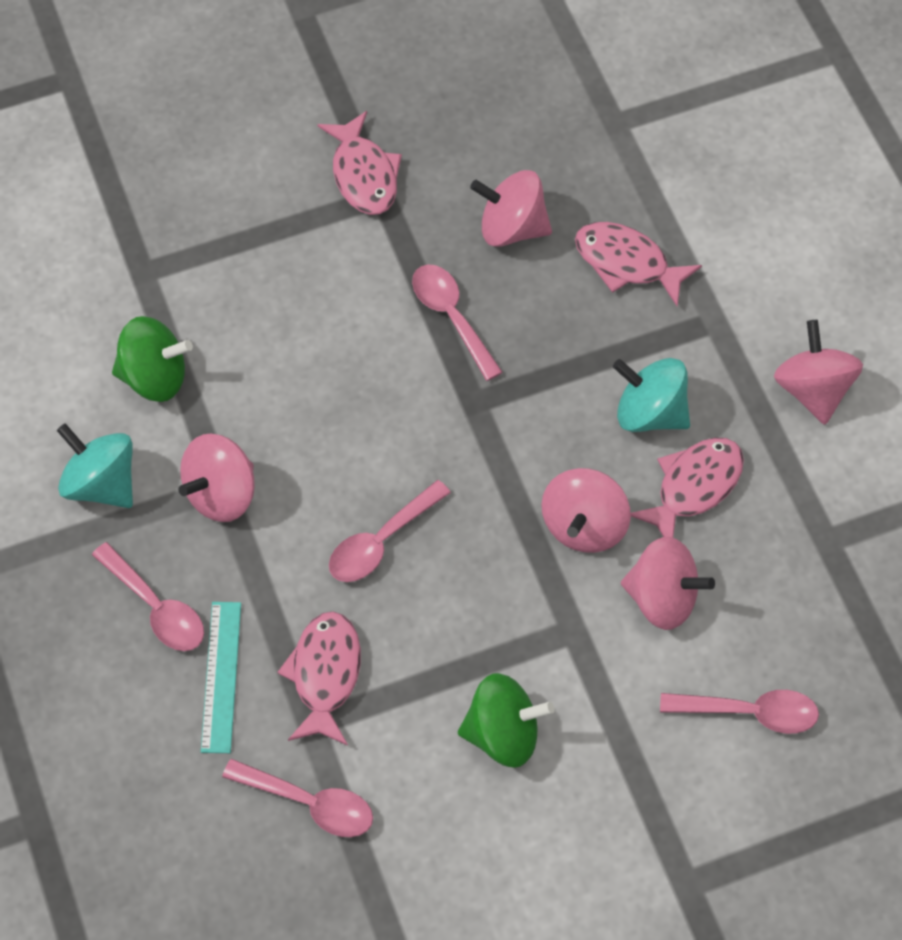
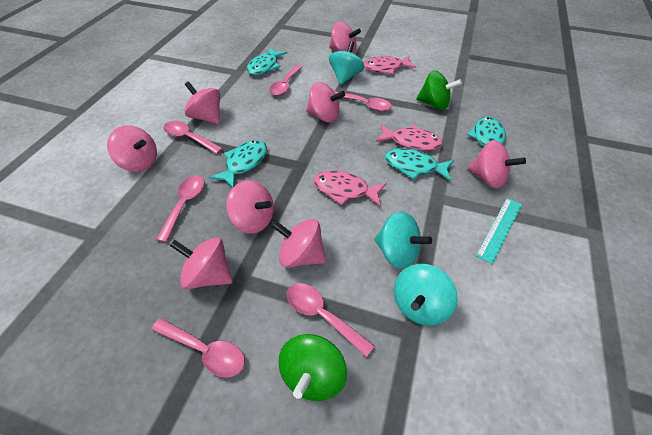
pink fish: 4 -> 3
pink spinning top: 5 -> 8
pink spoon: 5 -> 6
turquoise fish: 0 -> 4
turquoise spinning top: 2 -> 3

